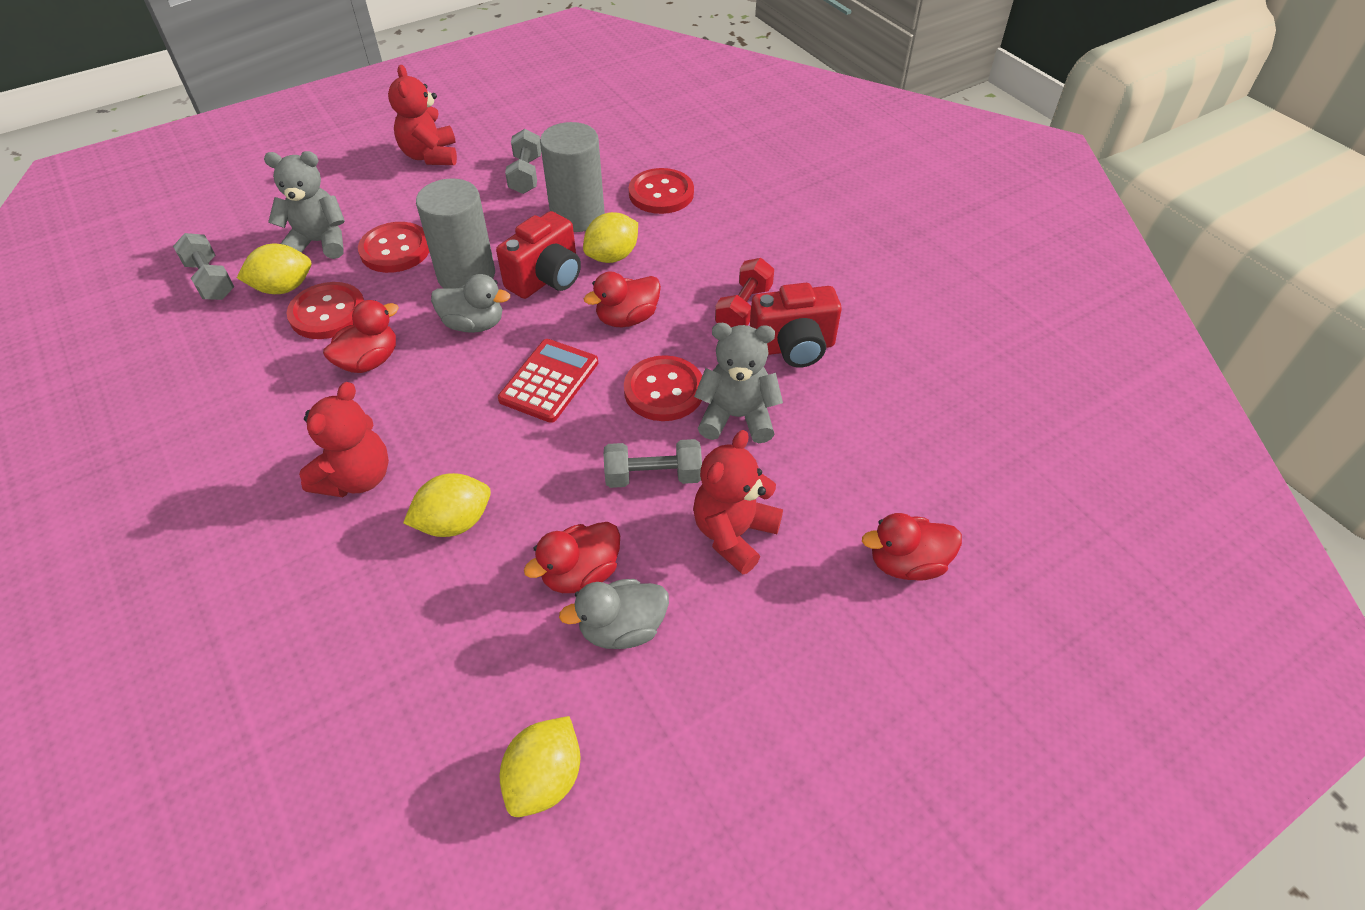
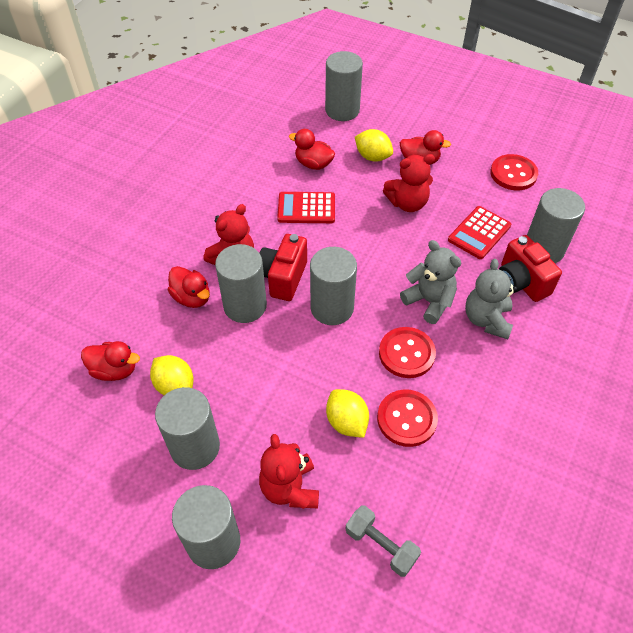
grey cylinder: 2 -> 6
grey duck: 2 -> 0
grey dumbbell: 3 -> 1
red button: 4 -> 3
red calculator: 1 -> 2
red dumbbell: 1 -> 0
yellow lemon: 4 -> 3

